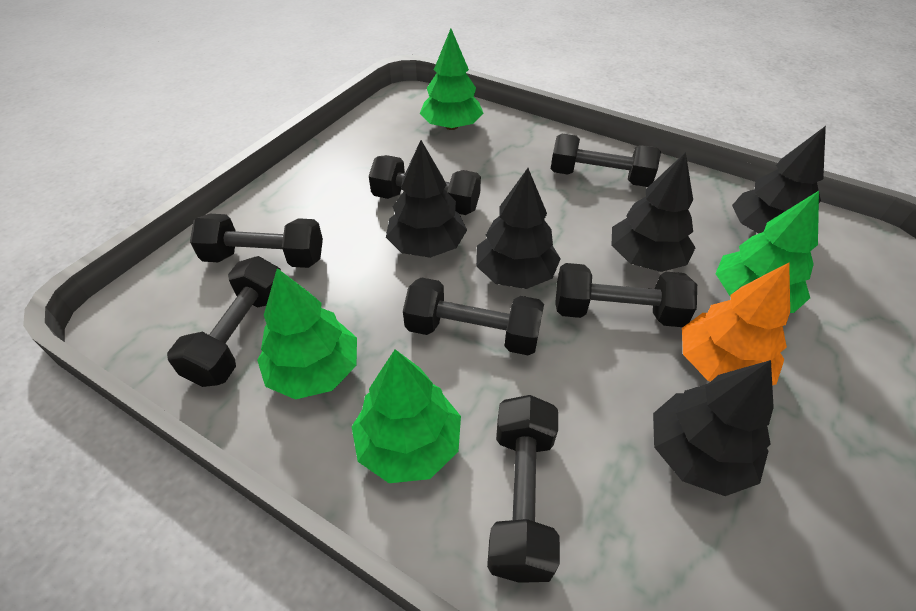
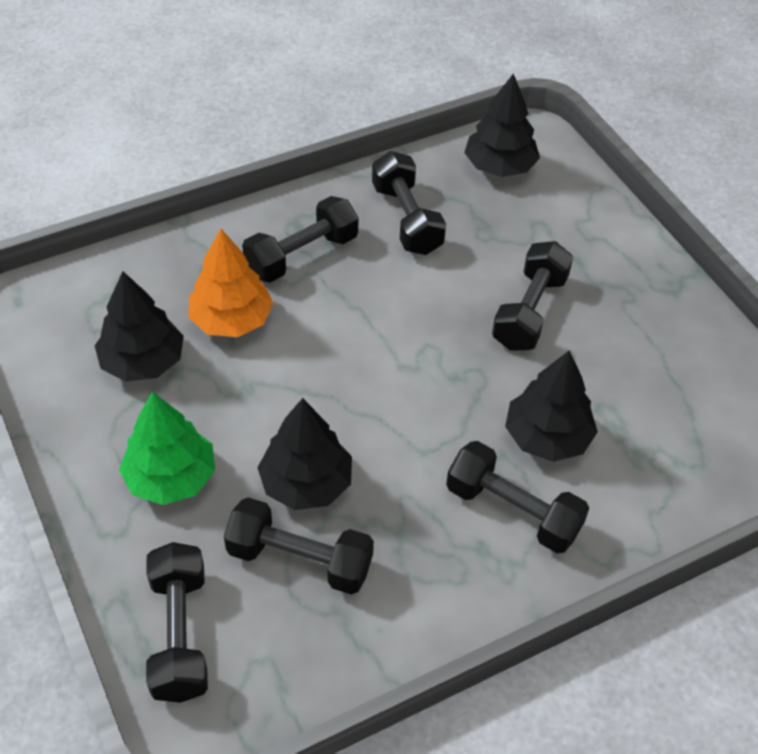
black dumbbell: 7 -> 6
black tree: 5 -> 4
green tree: 4 -> 1

